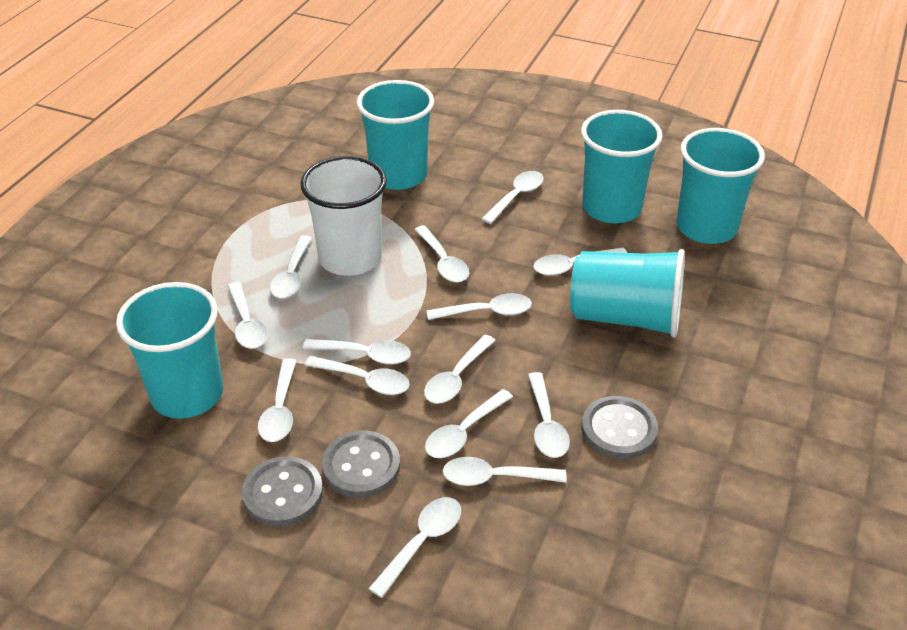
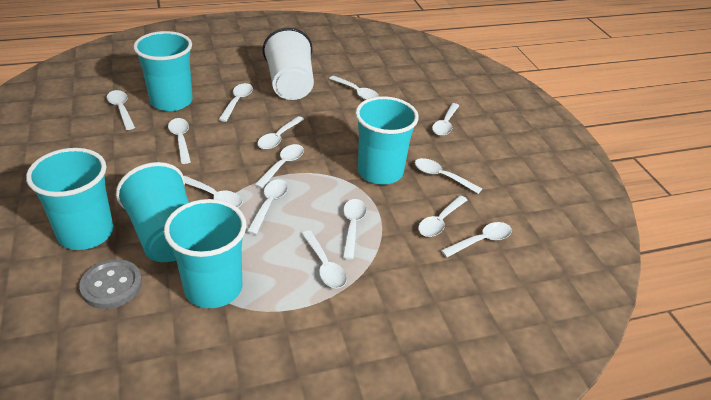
grey button: 3 -> 1

